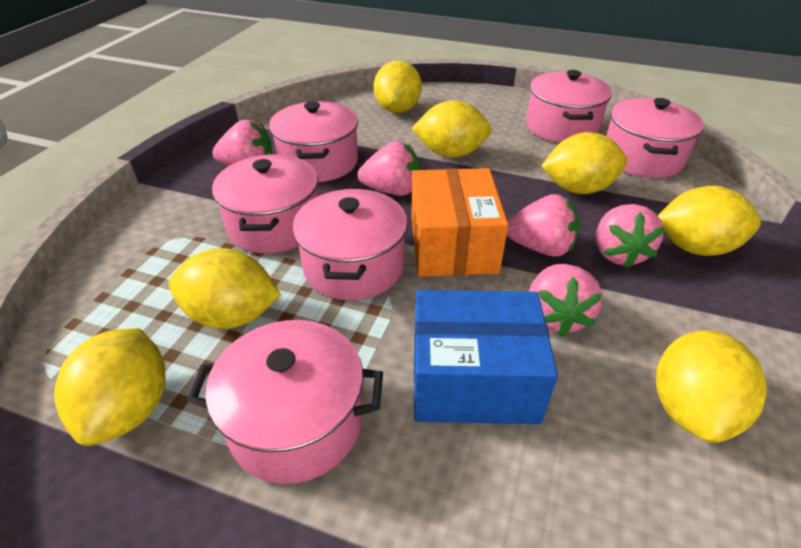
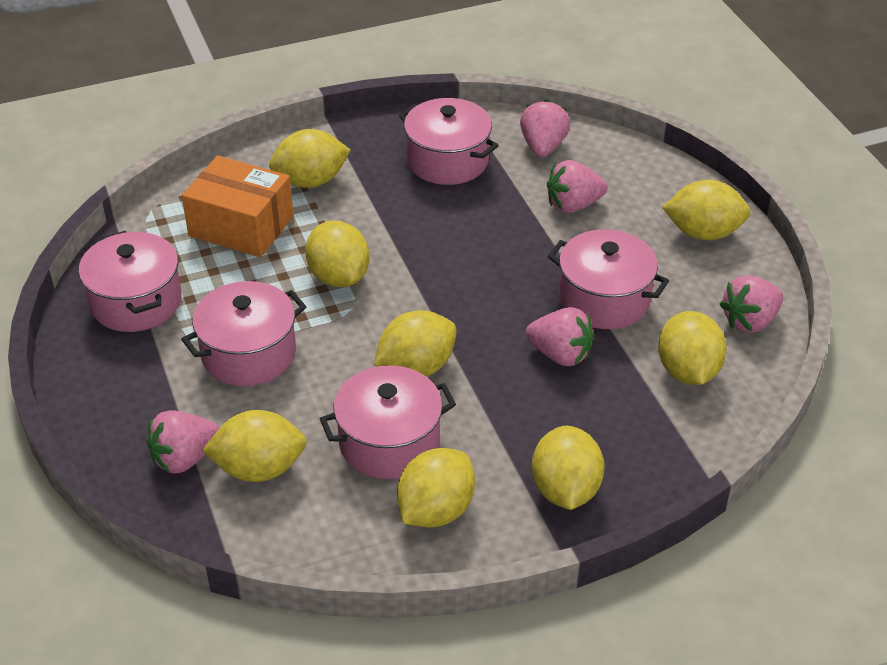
blue box: 1 -> 0
pink pot: 6 -> 5
yellow lemon: 7 -> 8

